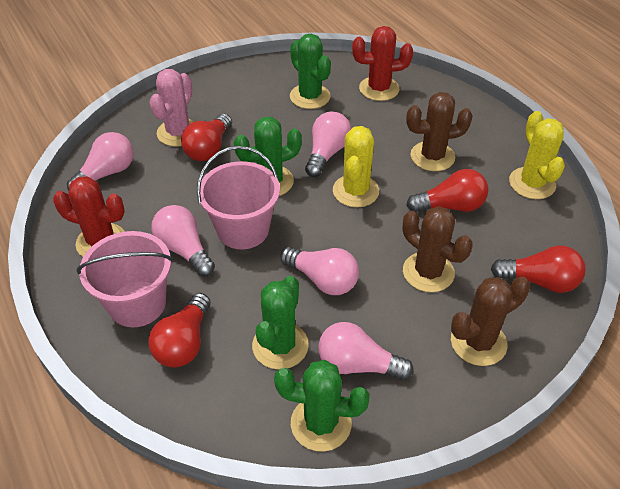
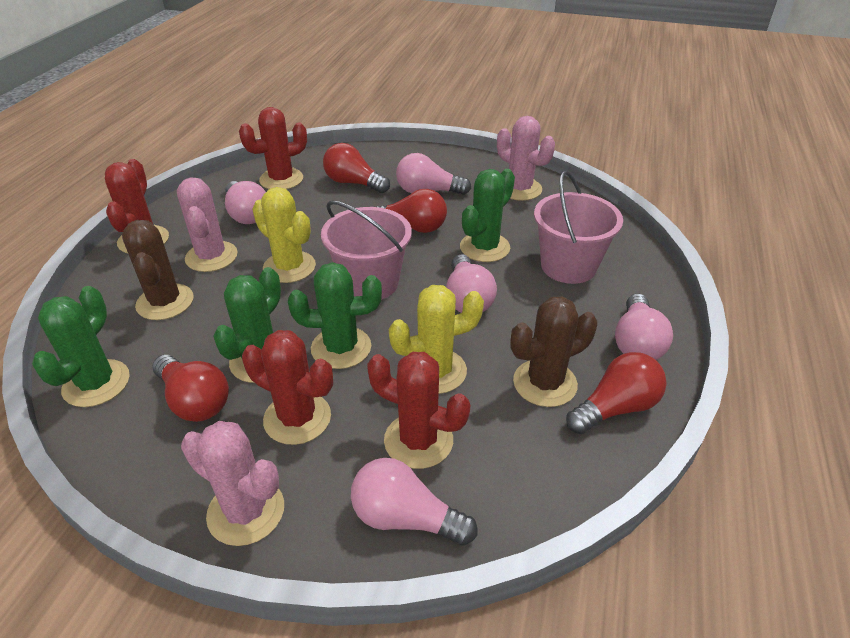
brown cactus: 3 -> 2
pink cactus: 1 -> 3
red cactus: 2 -> 4

